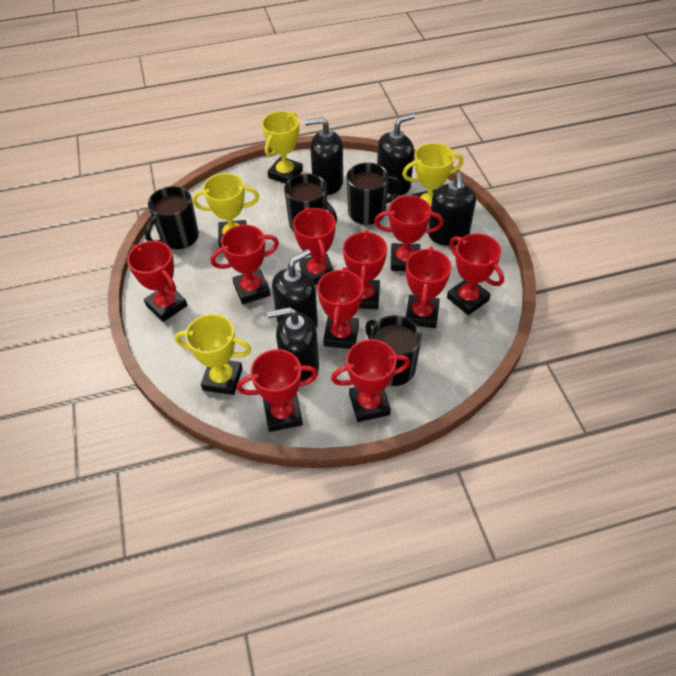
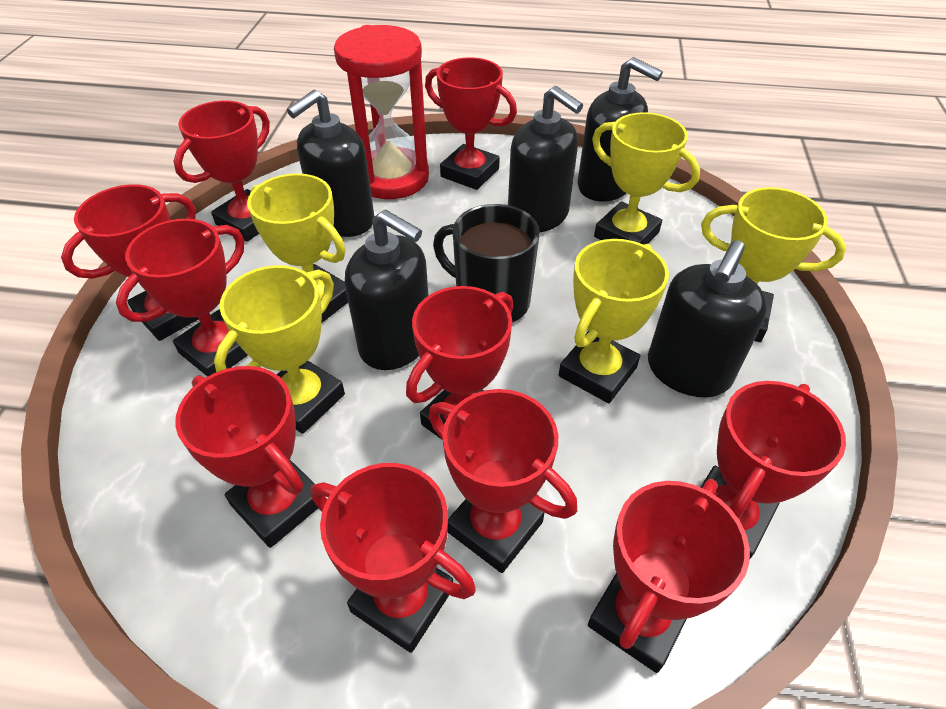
black mug: 4 -> 1
red hourglass: 0 -> 1
yellow trophy: 4 -> 5

